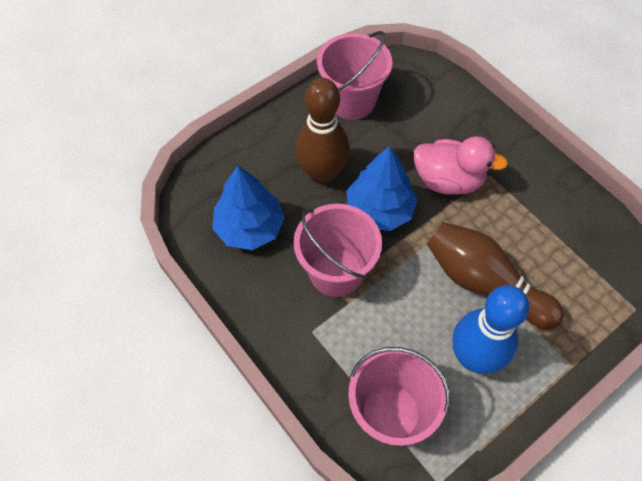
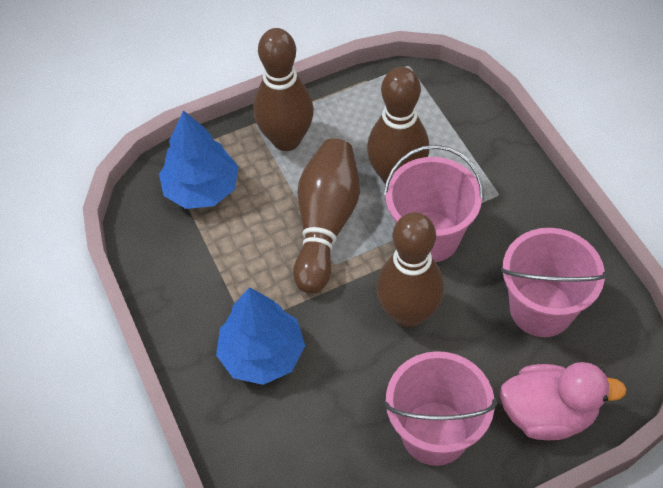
blue bowling pin: 1 -> 0
brown bowling pin: 2 -> 4

